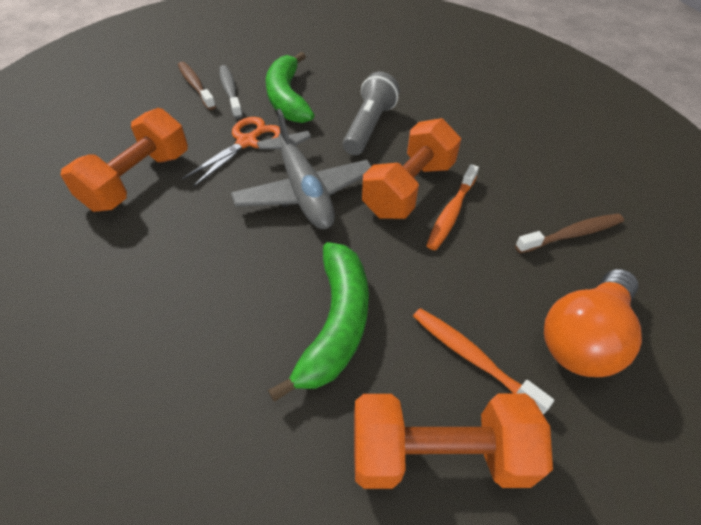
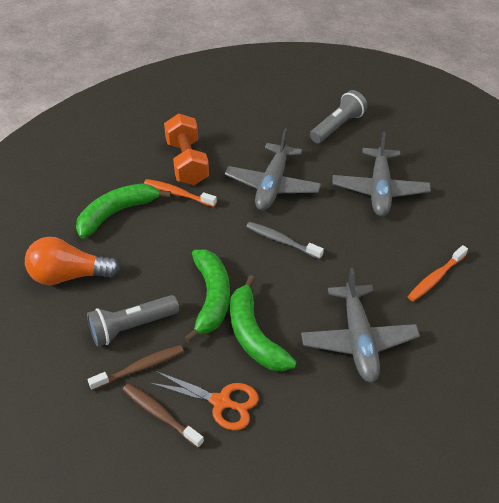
green banana: 2 -> 3
grey flashlight: 1 -> 2
grey plane: 1 -> 3
orange dumbbell: 3 -> 1

